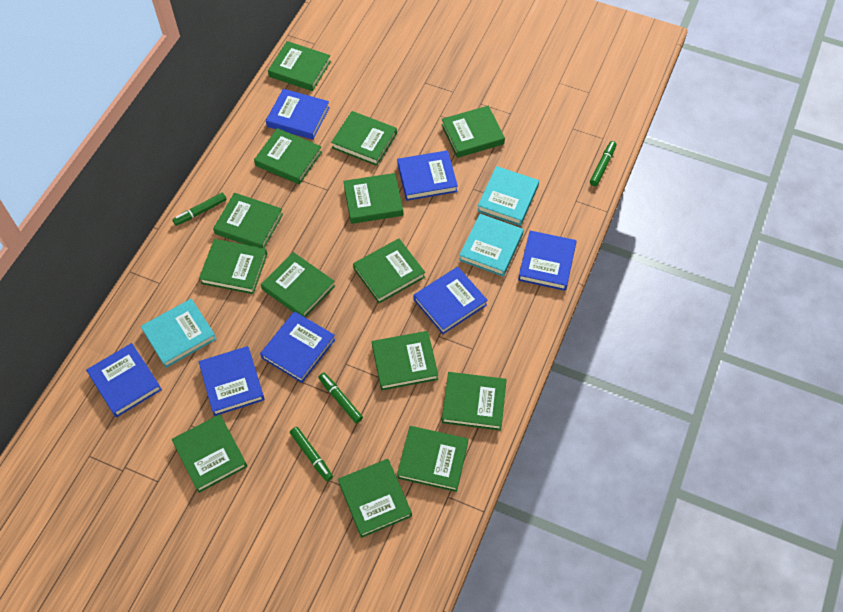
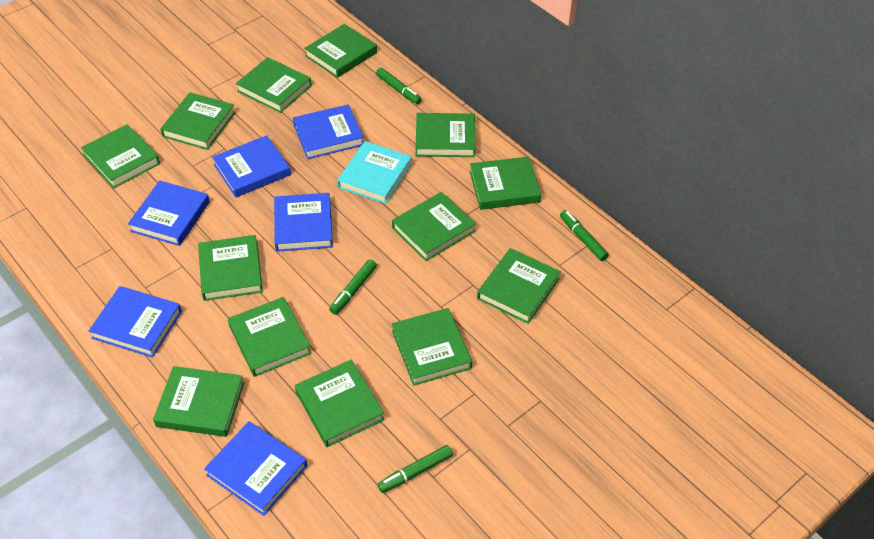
blue book: 7 -> 6
green book: 14 -> 13
turquoise book: 3 -> 1

